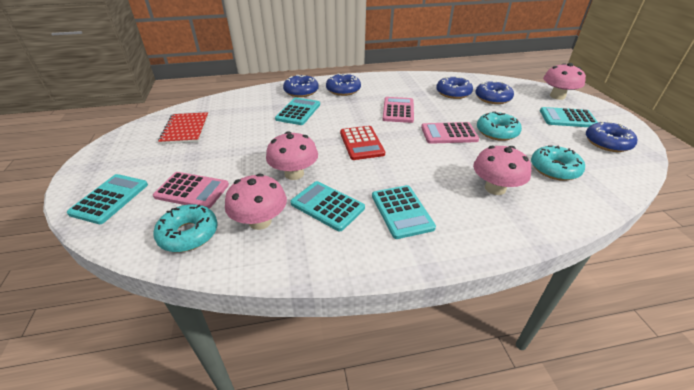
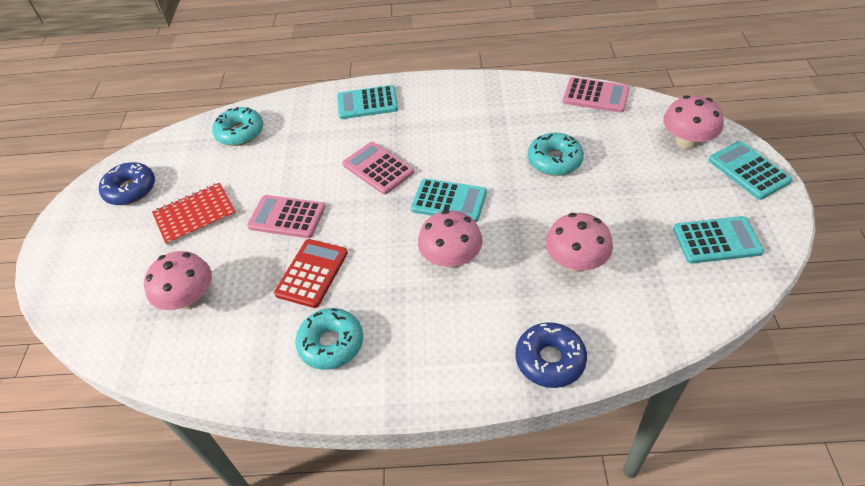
blue donut: 5 -> 2
turquoise calculator: 5 -> 4

